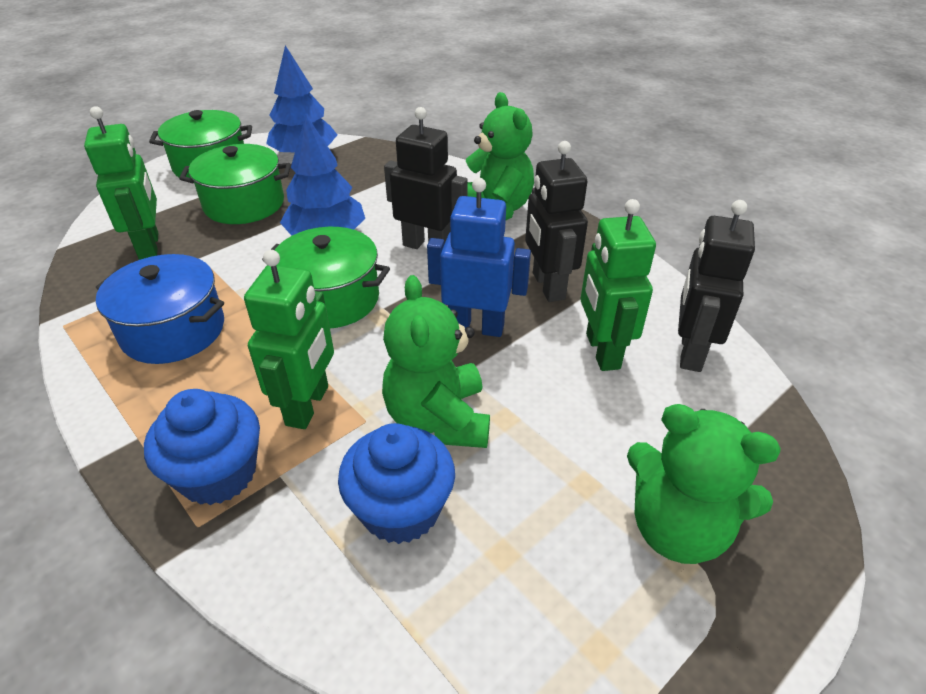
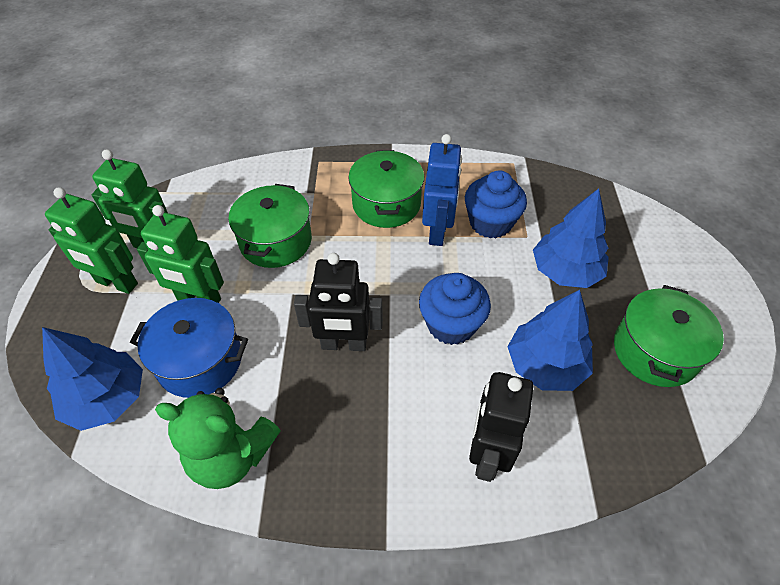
black robot: 3 -> 2
blue tree: 2 -> 3
green teddy bear: 3 -> 1

